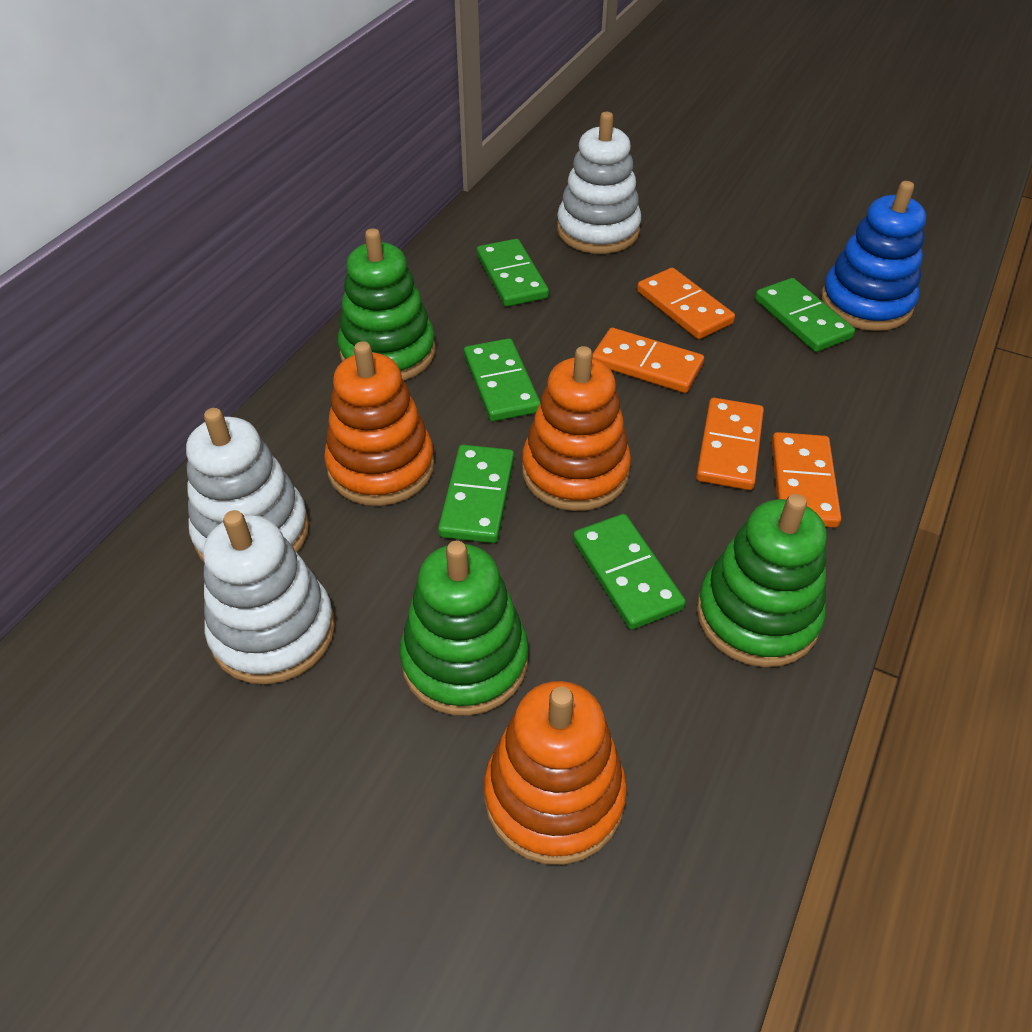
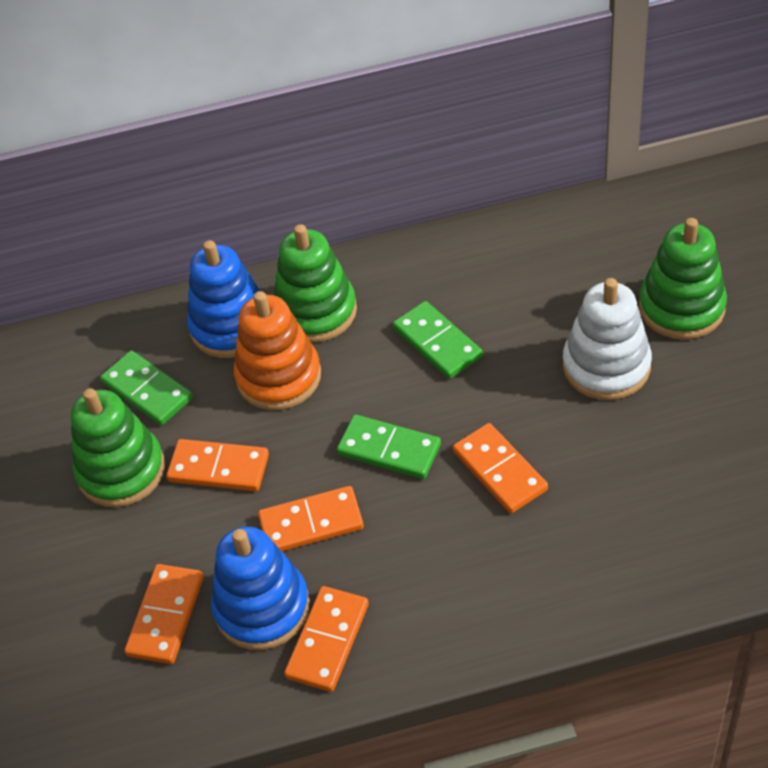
blue stacking toy: 1 -> 2
green domino: 5 -> 3
orange domino: 4 -> 5
orange stacking toy: 3 -> 1
white stacking toy: 3 -> 1

